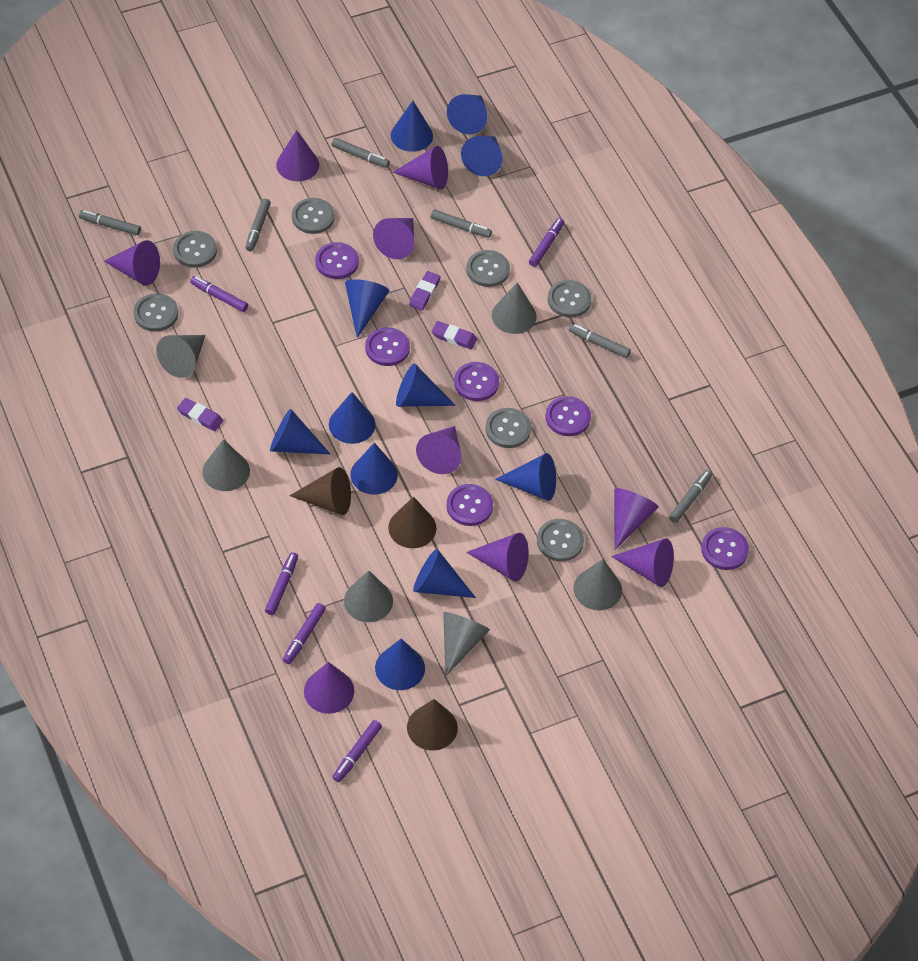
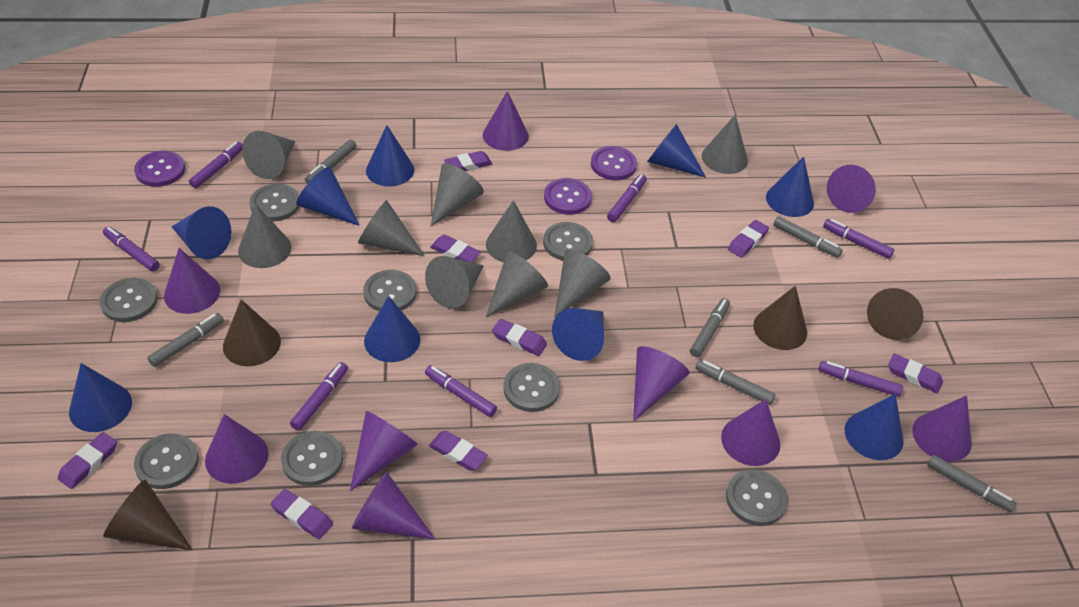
blue cone: 11 -> 9
brown cone: 3 -> 4
grey button: 7 -> 8
grey cone: 6 -> 9
purple button: 6 -> 3
purple eraser: 3 -> 8
purple marker: 5 -> 7

